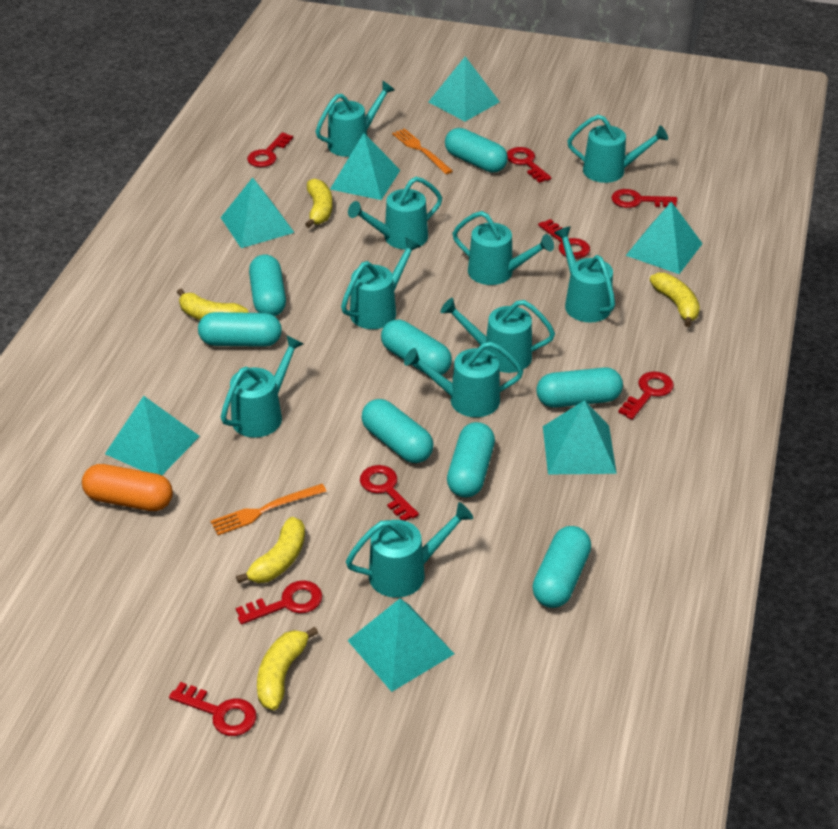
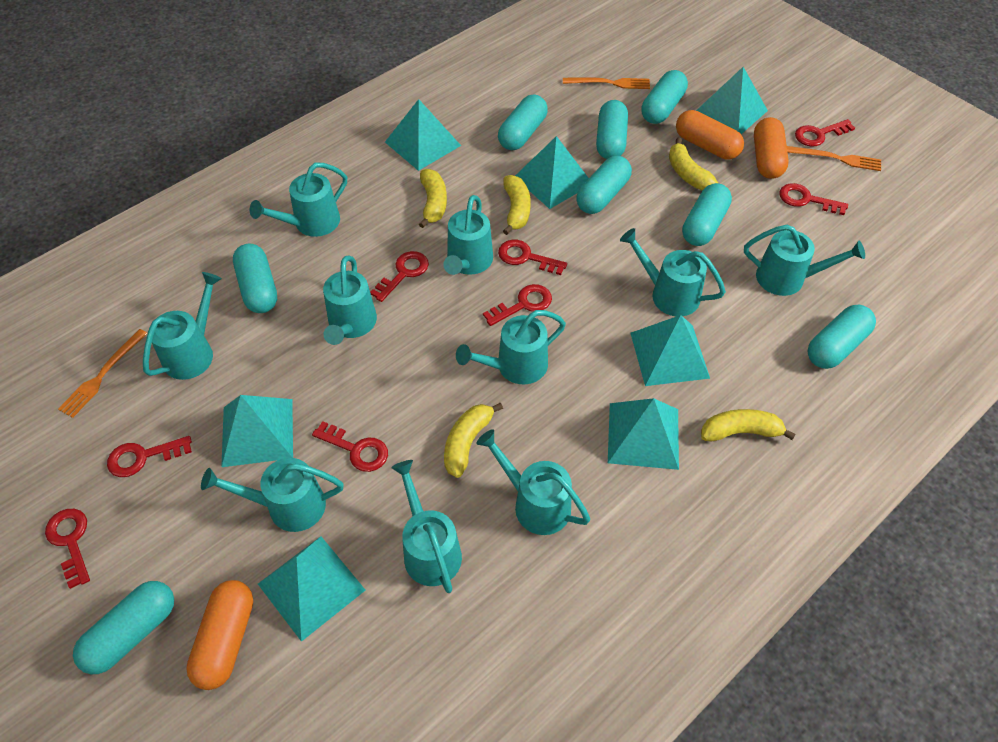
orange capsule: 1 -> 3
orange fork: 2 -> 3

